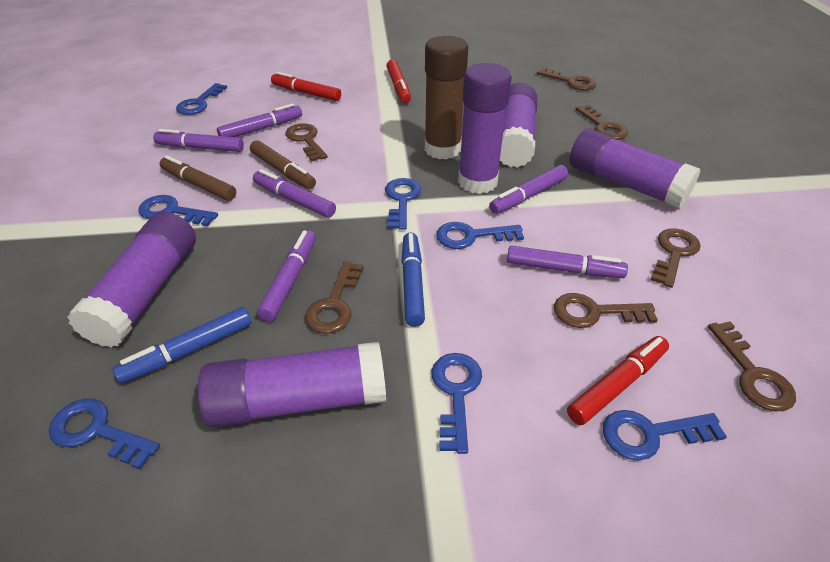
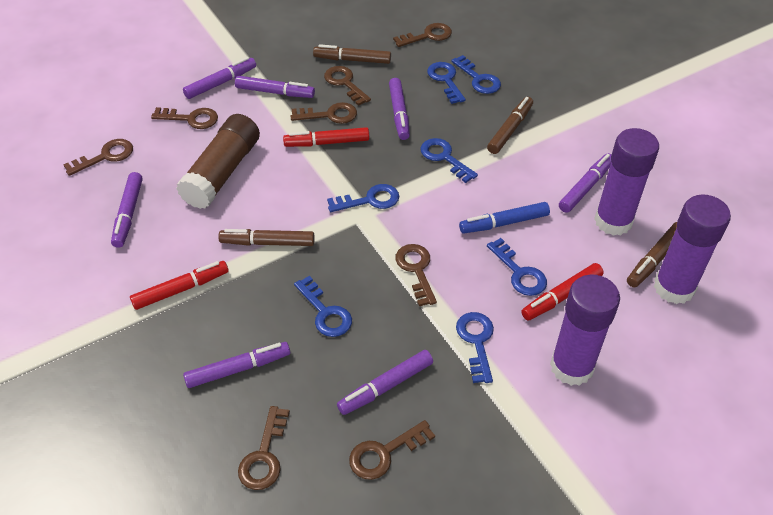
blue marker: 2 -> 1
brown key: 7 -> 8
brown marker: 2 -> 4
purple glue stick: 5 -> 3
purple marker: 6 -> 7

